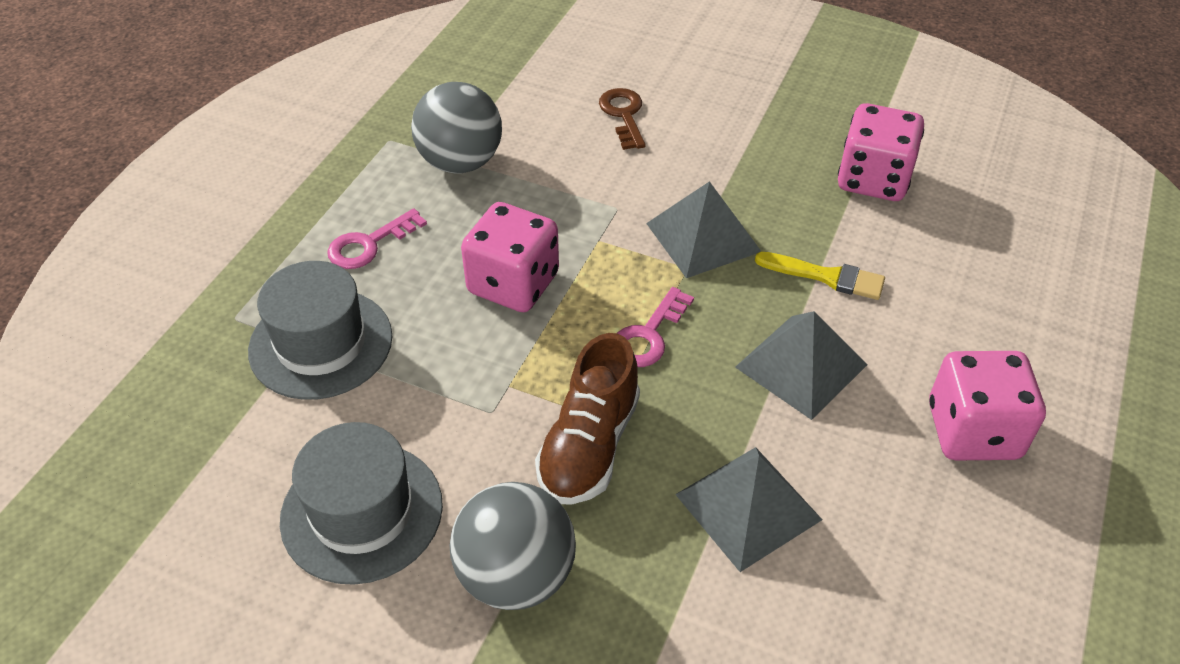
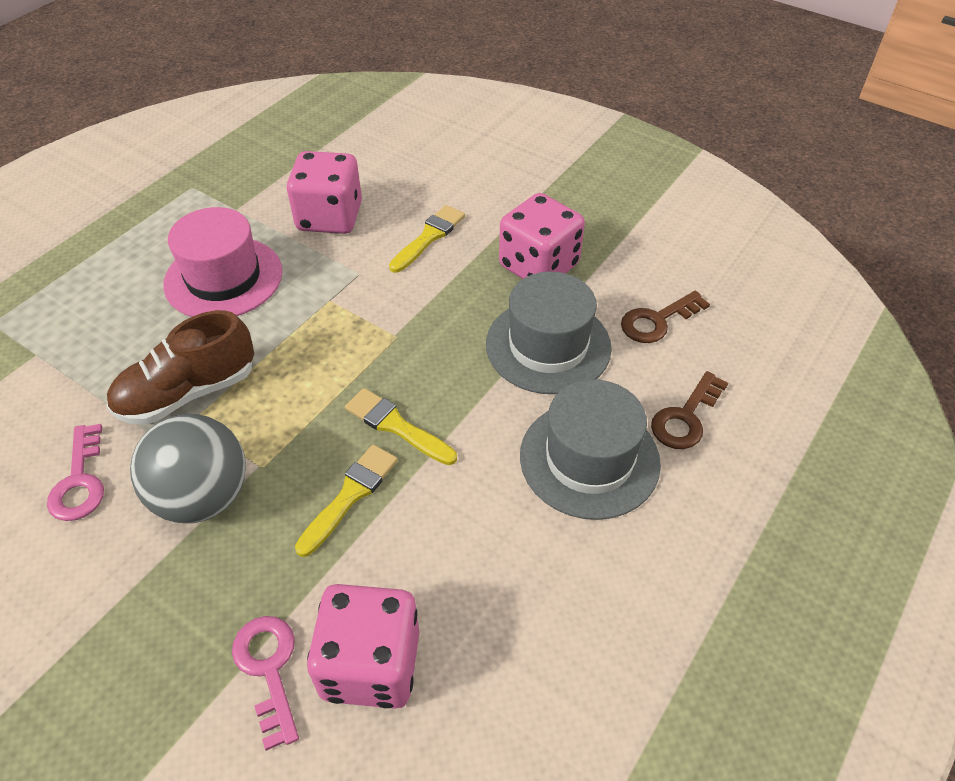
brown key: 1 -> 2
grey ball: 2 -> 1
grey pyramid: 3 -> 0
pink hat: 0 -> 1
yellow brush: 1 -> 3

